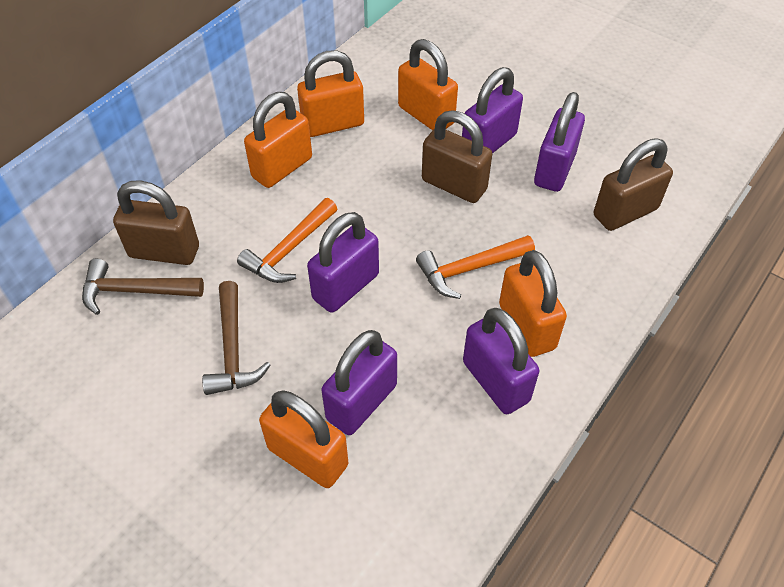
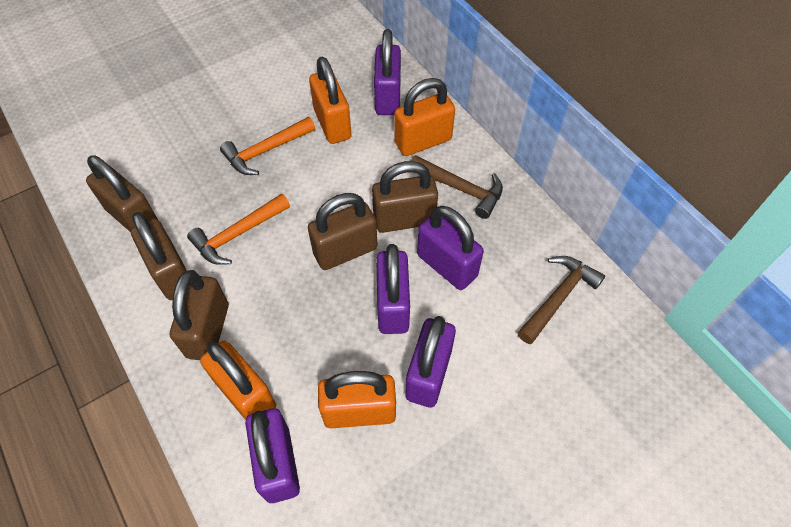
brown padlock: 3 -> 5
orange padlock: 5 -> 4

